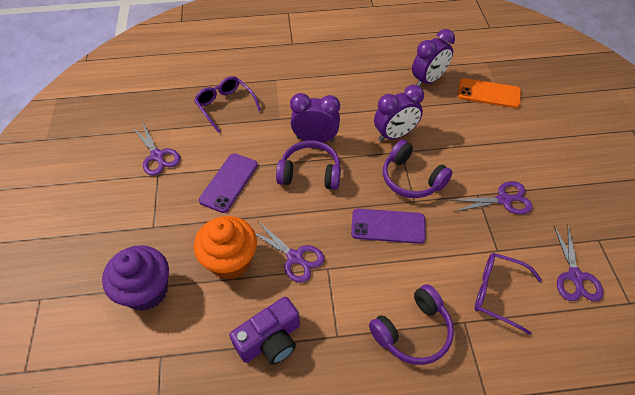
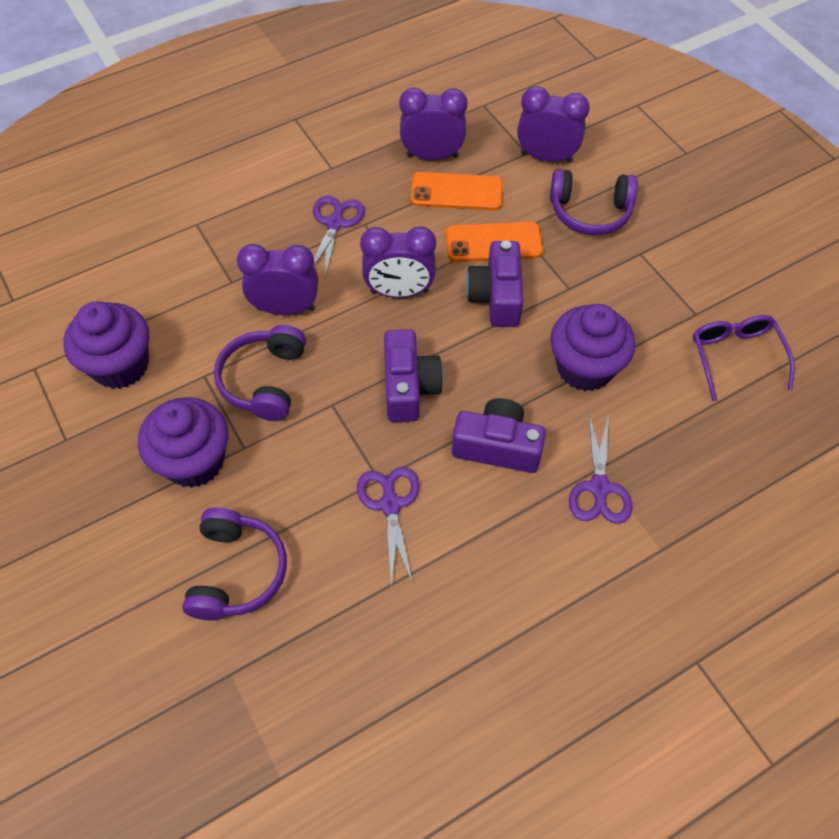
orange cupcake: 1 -> 0
orange phone: 1 -> 2
purple camera: 1 -> 3
purple clock: 3 -> 4
purple cupcake: 1 -> 3
purple glasses: 2 -> 1
purple phone: 2 -> 0
purple scissors: 4 -> 3

